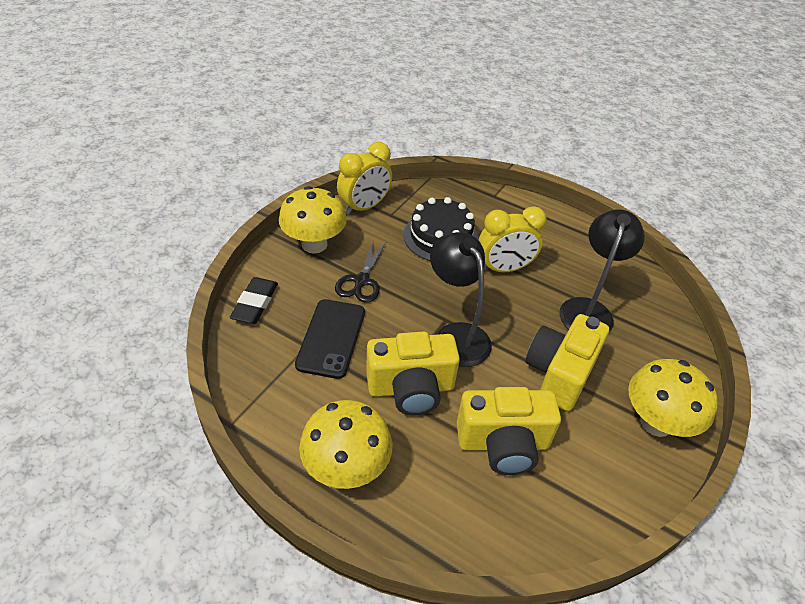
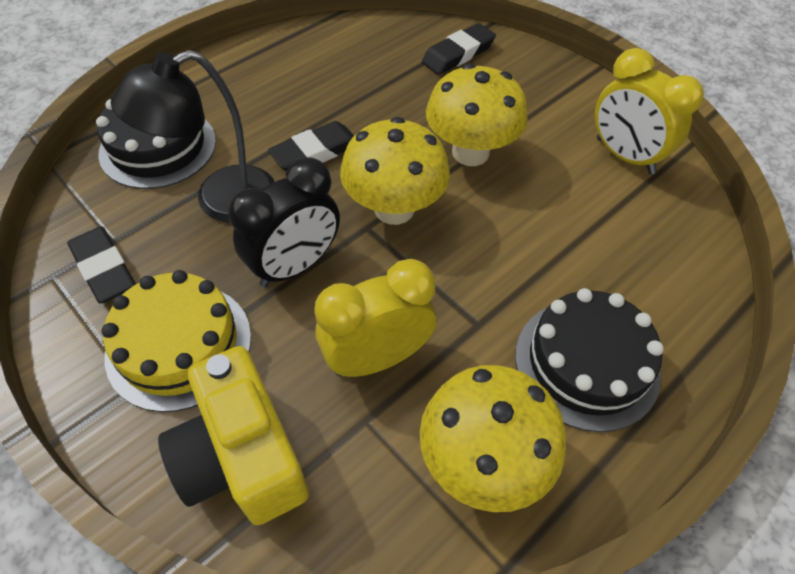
black cake: 1 -> 2
black clock: 0 -> 1
black eraser: 1 -> 3
black lamp: 2 -> 1
black phone: 1 -> 0
black scissors: 1 -> 0
yellow cake: 0 -> 1
yellow camera: 3 -> 1

